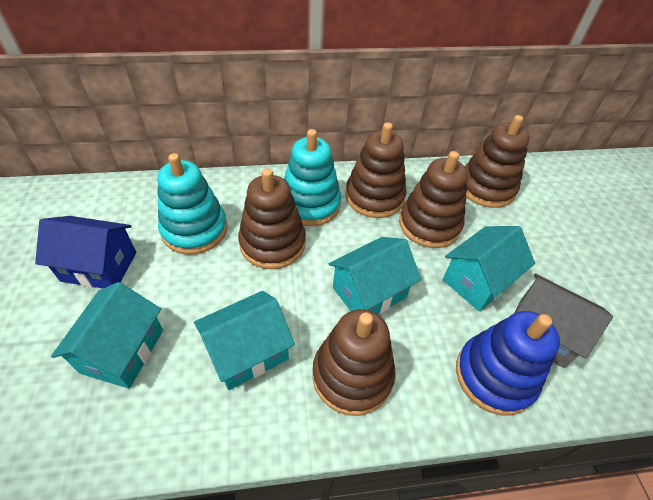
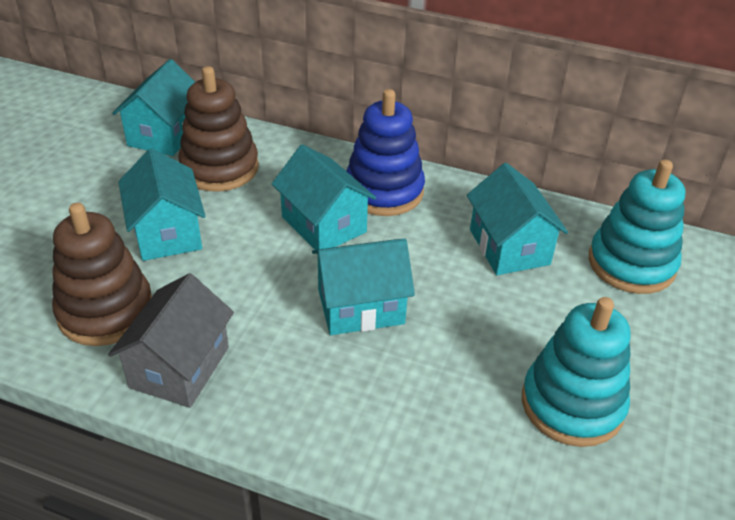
blue house: 1 -> 0
brown stacking toy: 5 -> 2
turquoise house: 4 -> 5

